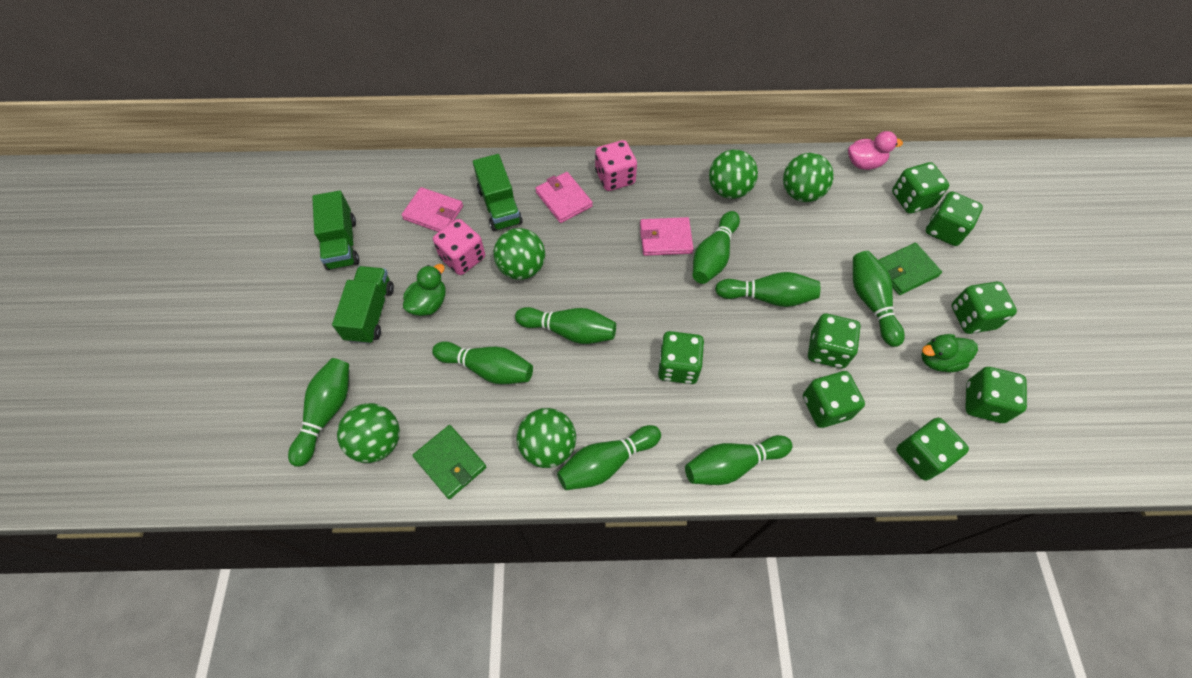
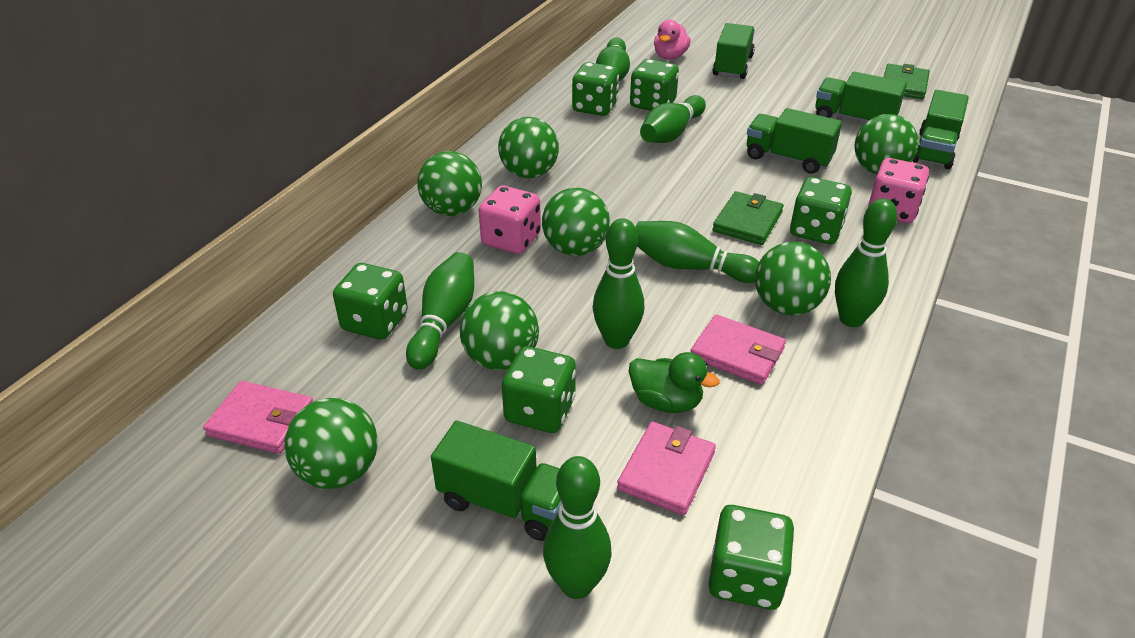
green ball: 5 -> 7
green bowling pin: 8 -> 7
green dice: 8 -> 6
green duck: 2 -> 1
green truck: 3 -> 5

